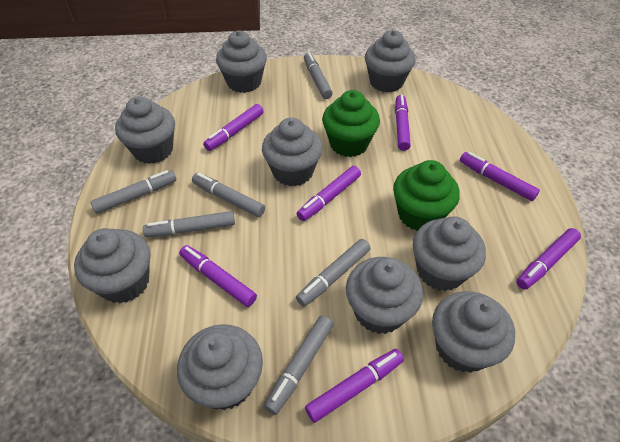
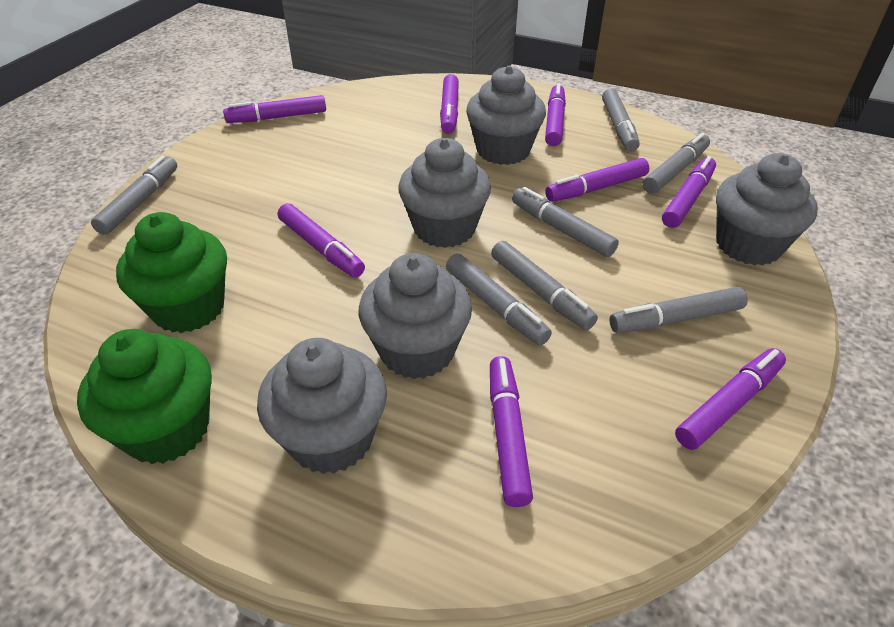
grey cupcake: 9 -> 5
grey marker: 6 -> 7
purple marker: 7 -> 8

